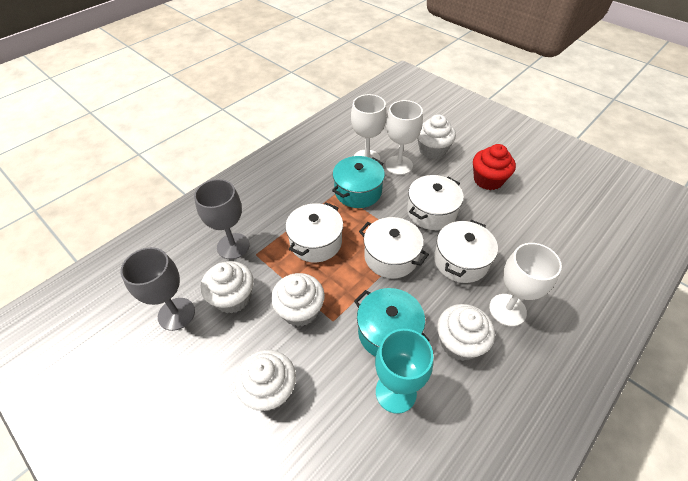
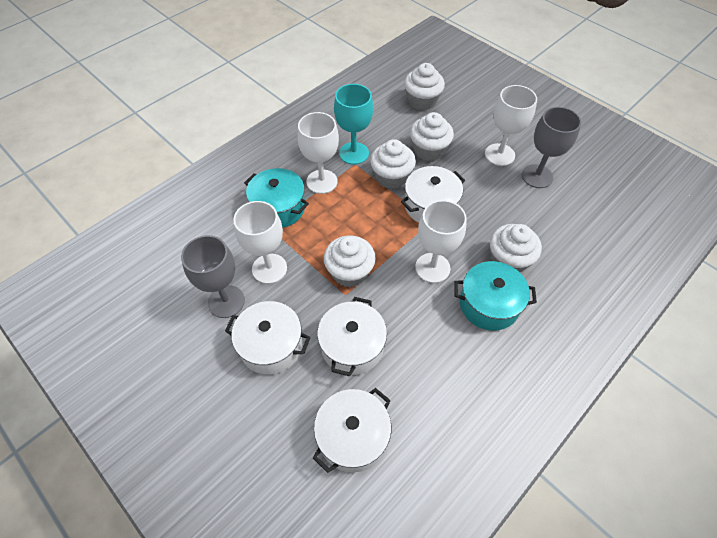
red cupcake: 1 -> 0
white goblet: 3 -> 4

